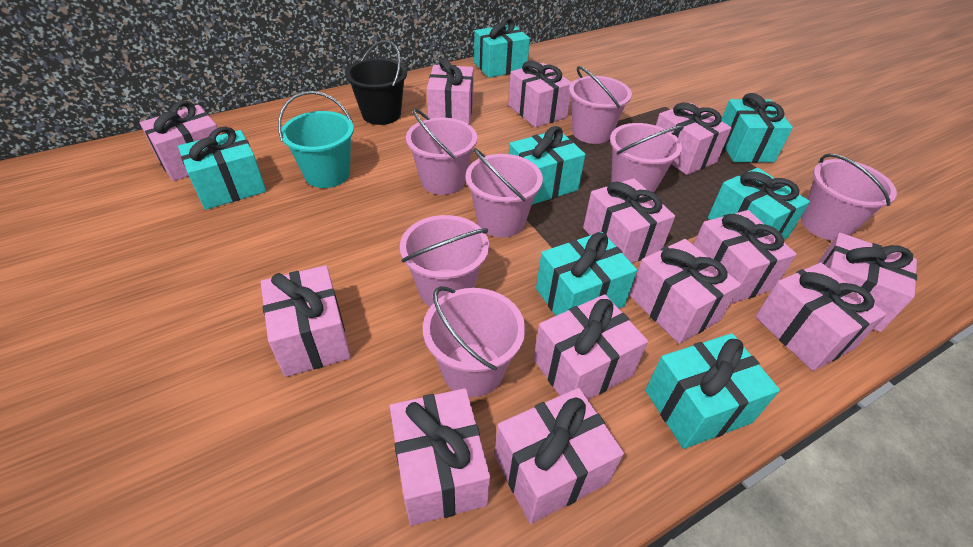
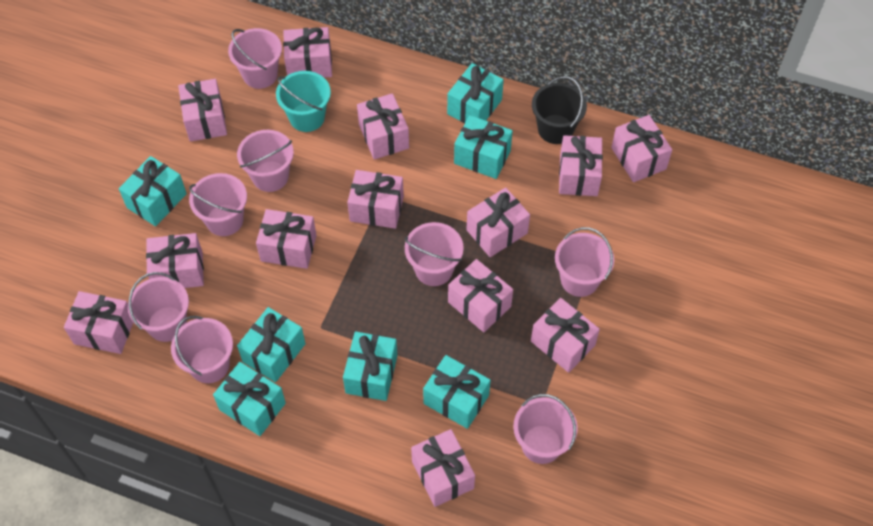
pink bucket: 7 -> 8

